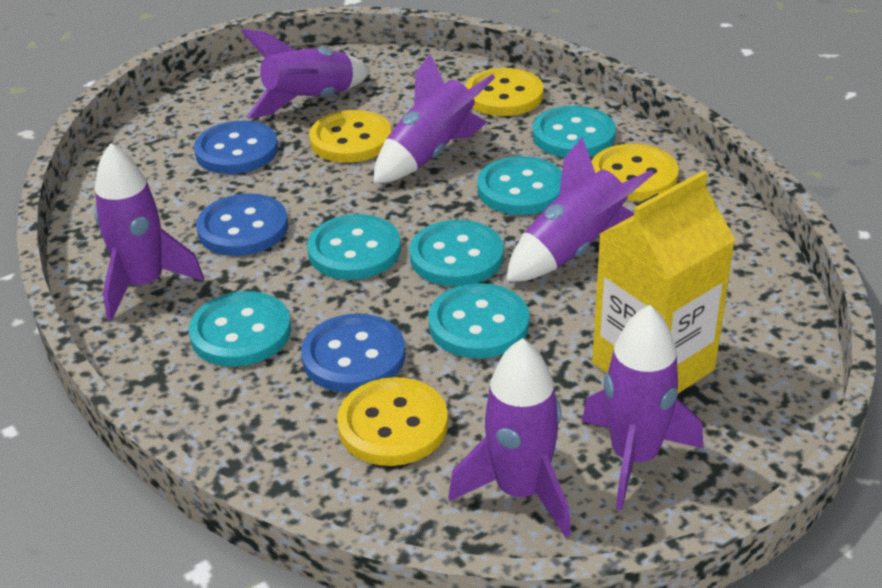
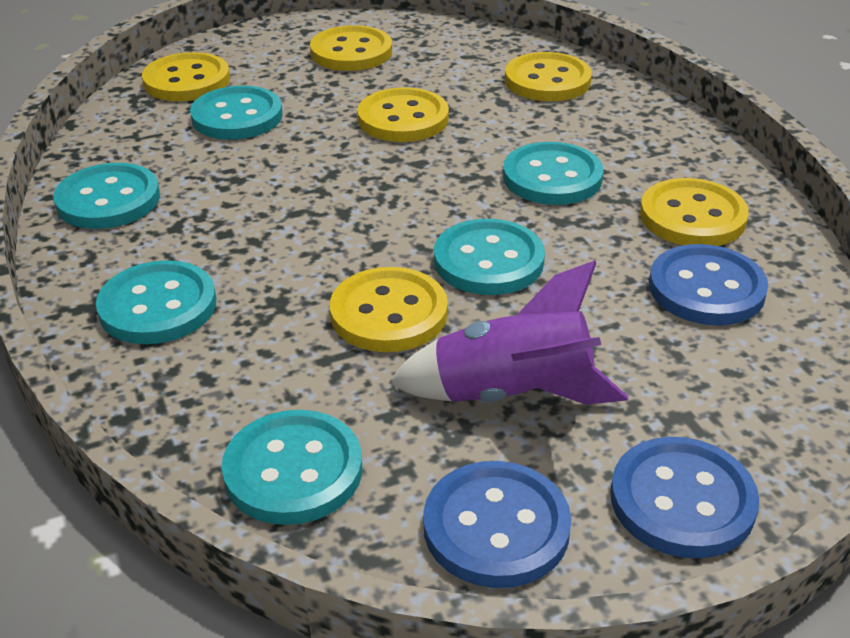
purple rocket: 6 -> 1
yellow button: 4 -> 6
yellow carton: 1 -> 0

